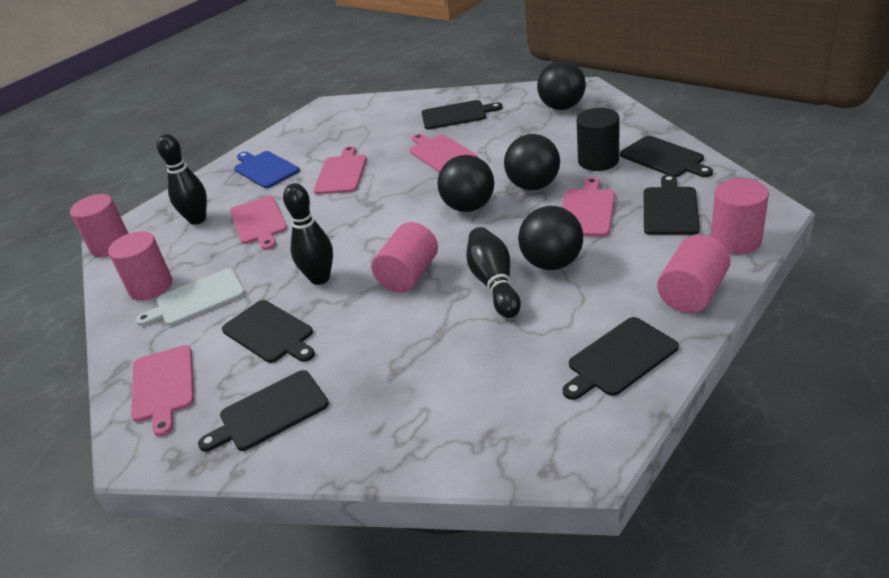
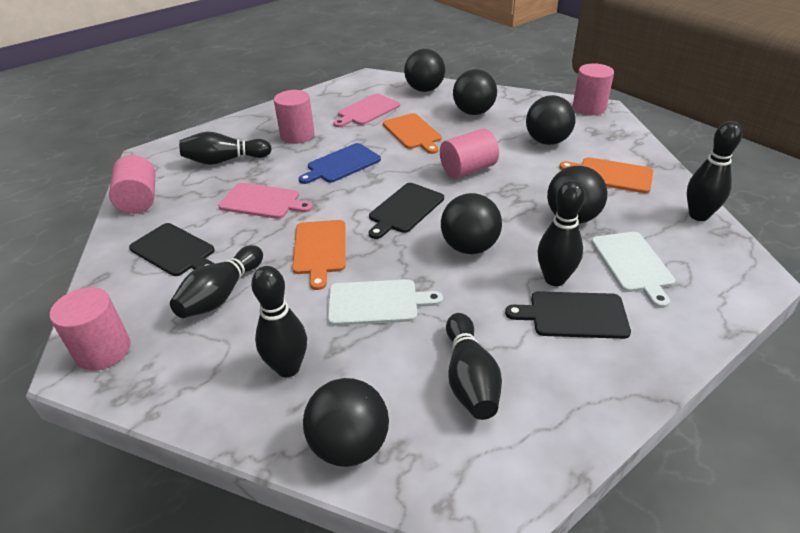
black ball: 4 -> 6
black bowling pin: 3 -> 6
black cutting board: 6 -> 3
black cylinder: 1 -> 0
orange cutting board: 0 -> 3
pink cutting board: 5 -> 2
white cutting board: 1 -> 2

